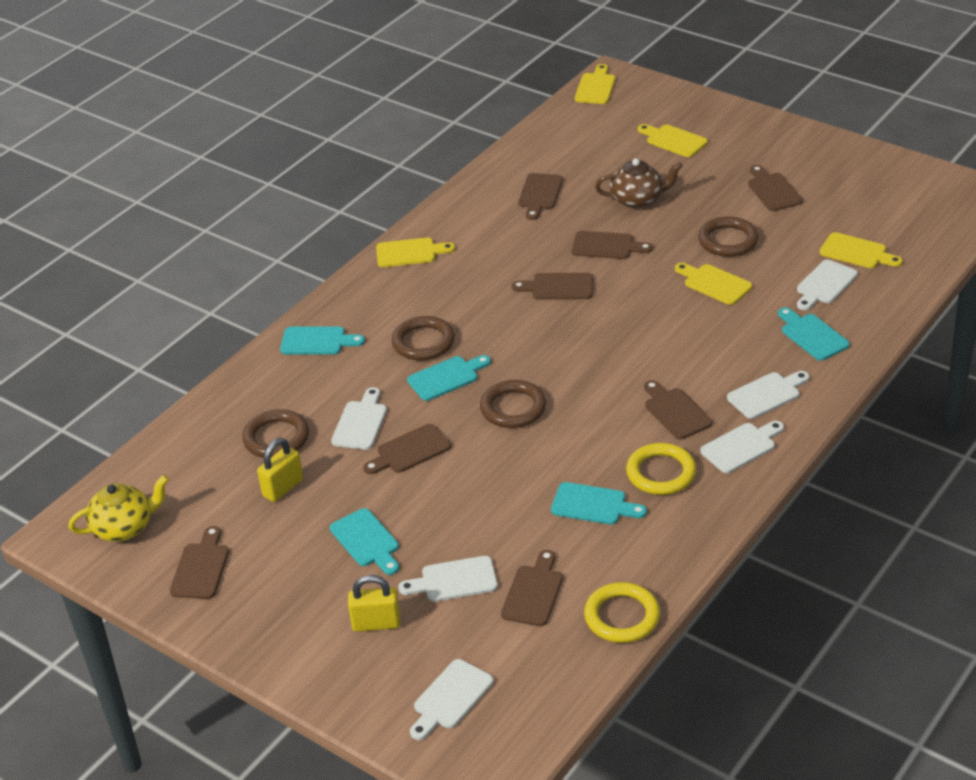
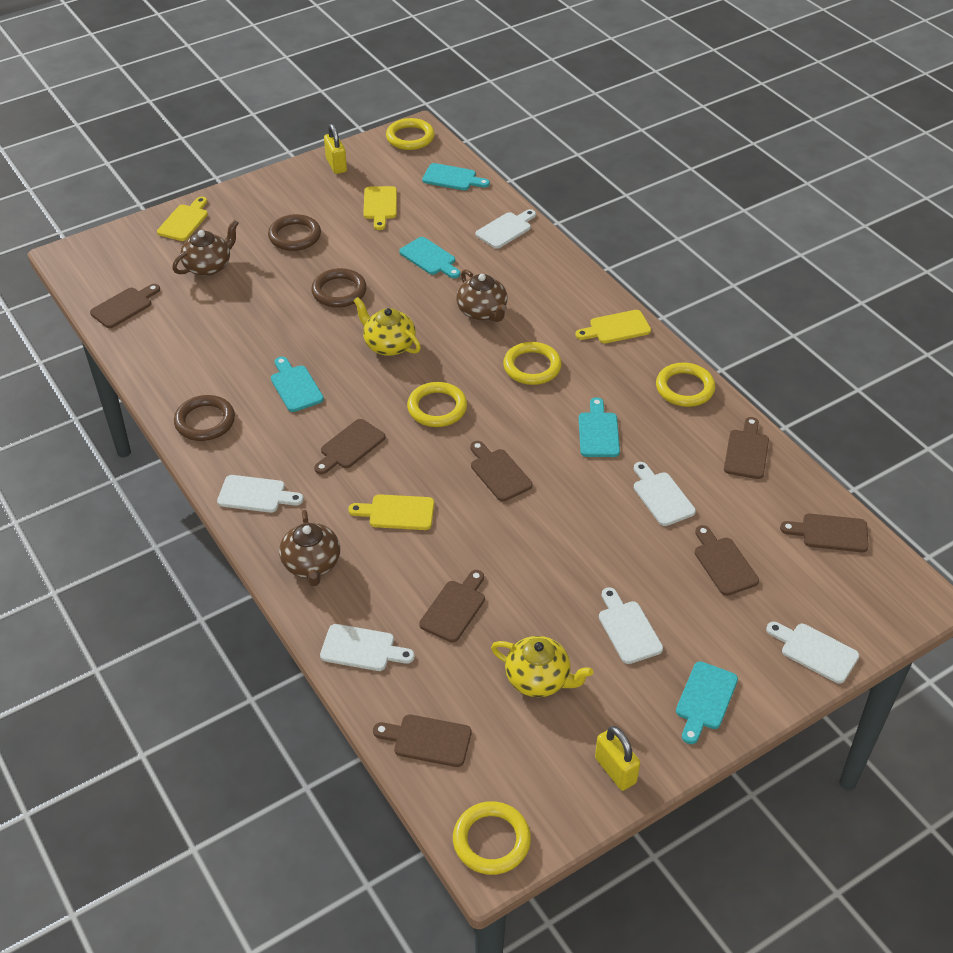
brown ring: 4 -> 3
brown teapot: 1 -> 3
yellow cutting board: 5 -> 4
yellow ring: 2 -> 5
yellow teapot: 1 -> 2

